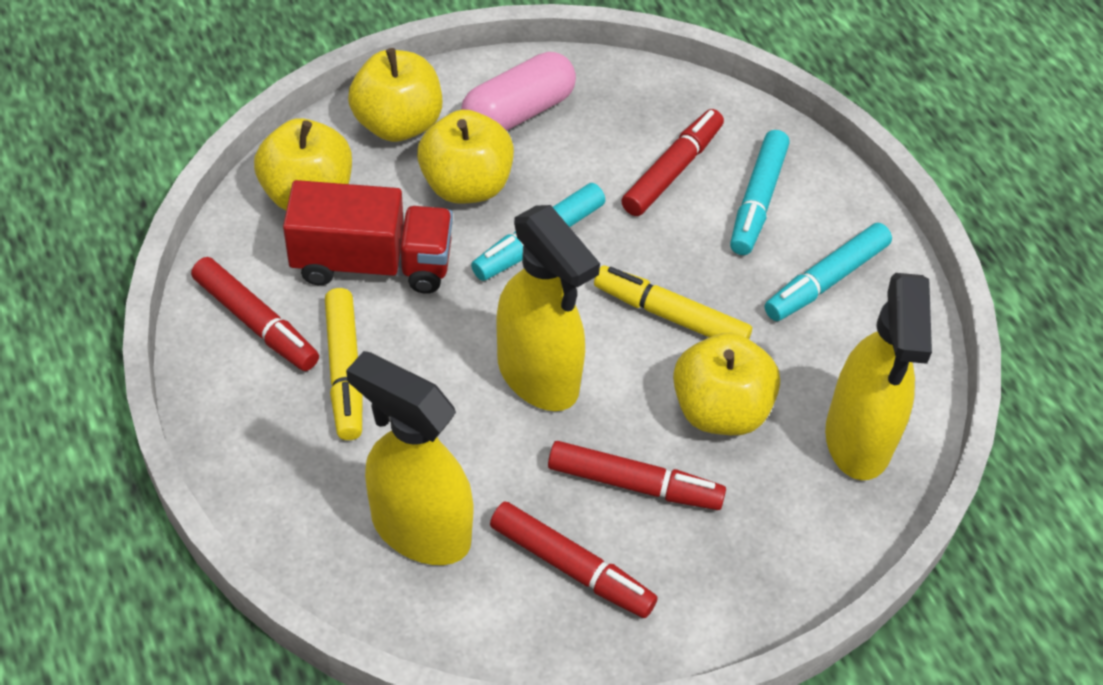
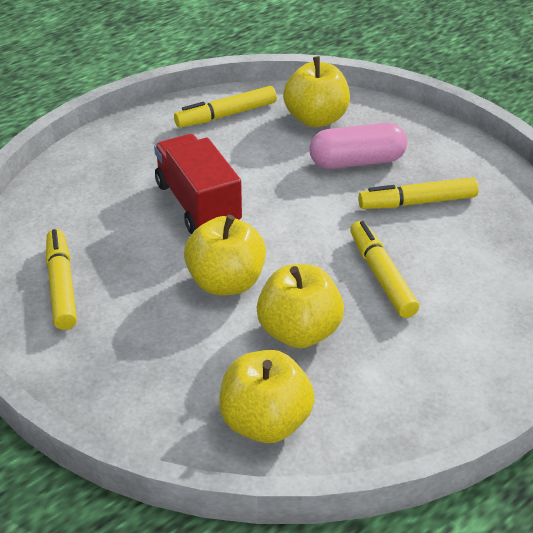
red marker: 4 -> 0
turquoise marker: 3 -> 0
yellow marker: 2 -> 4
yellow spray bottle: 3 -> 0

